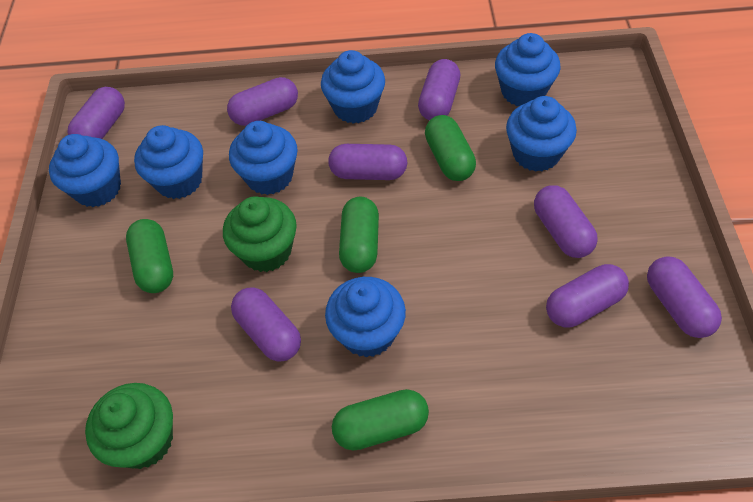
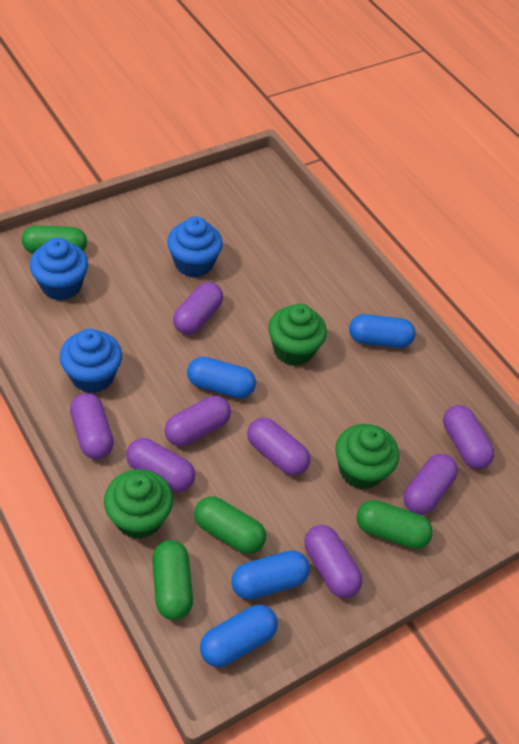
blue capsule: 0 -> 4
blue cupcake: 7 -> 3
green cupcake: 2 -> 3

